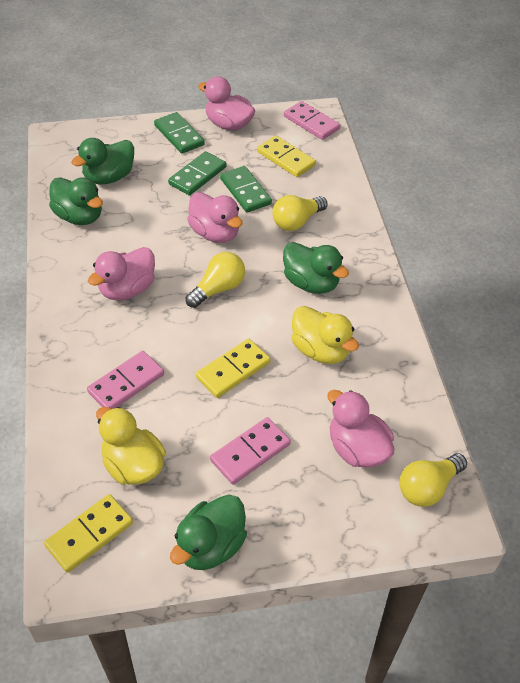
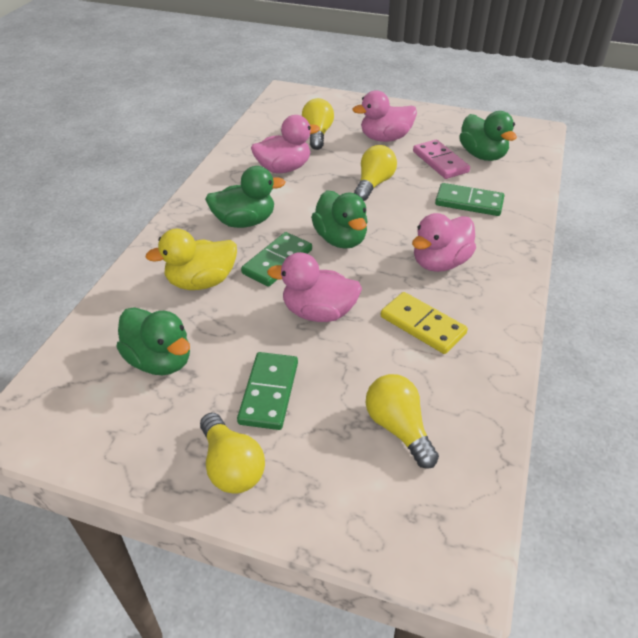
pink domino: 3 -> 1
yellow domino: 3 -> 1
yellow duck: 2 -> 1
yellow light bulb: 3 -> 4

